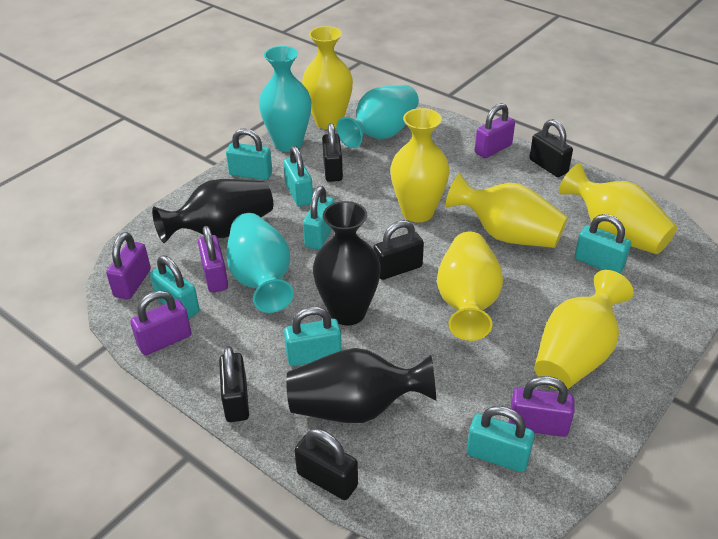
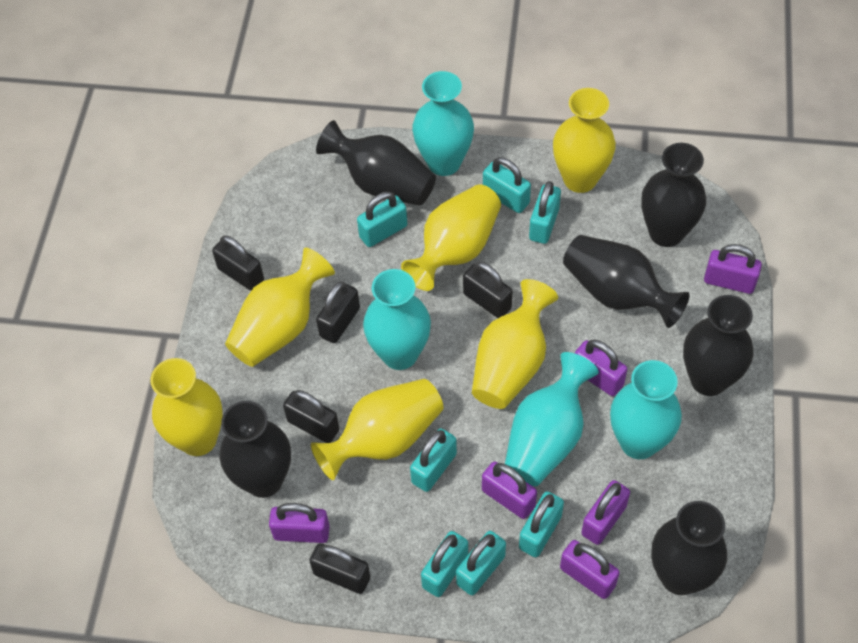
black vase: 3 -> 6
purple padlock: 5 -> 6
turquoise vase: 3 -> 4

